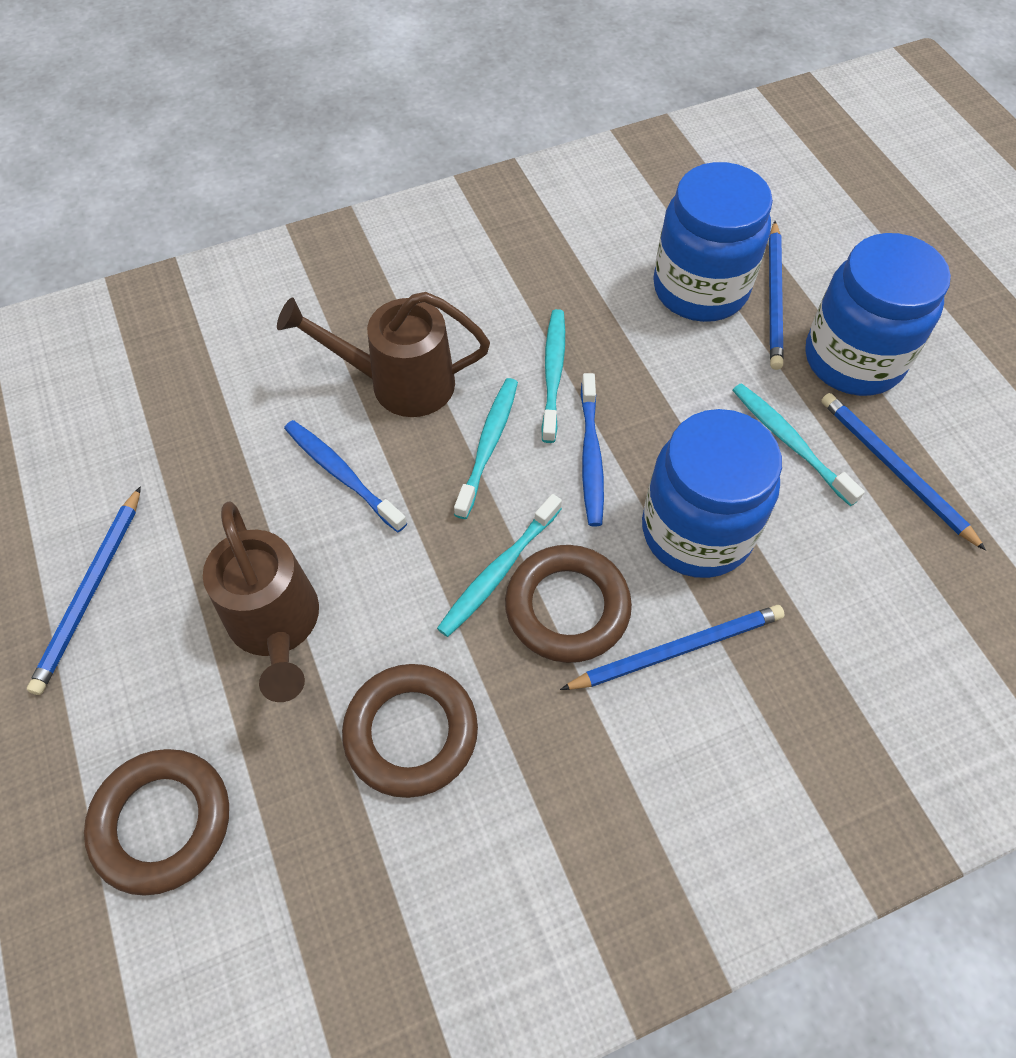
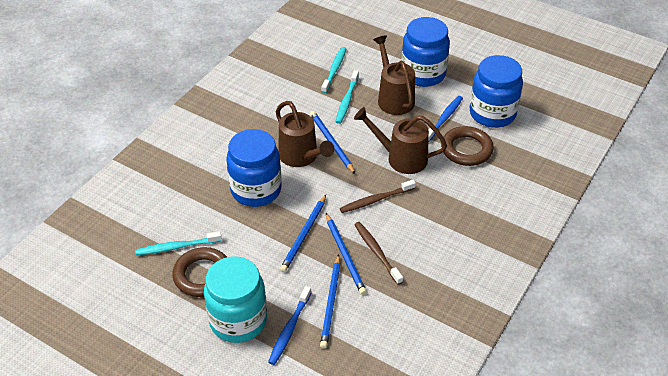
brown ring: 3 -> 2
brown toothbrush: 0 -> 2
brown watering can: 2 -> 3
turquoise jar: 0 -> 1
turquoise toothbrush: 4 -> 3

